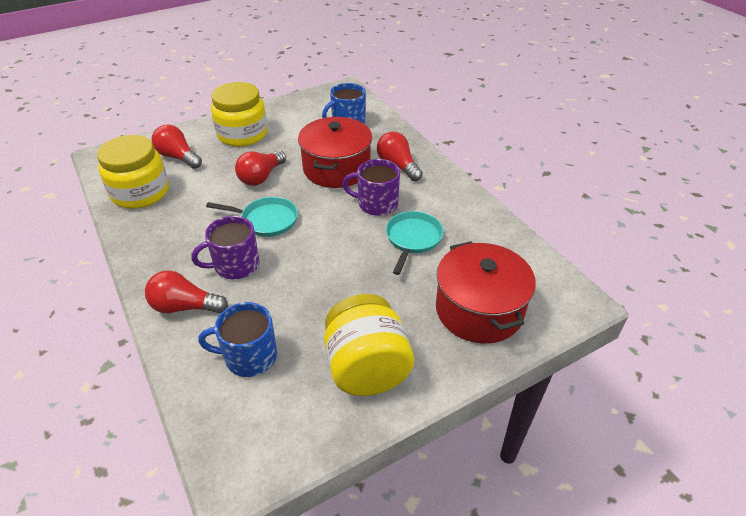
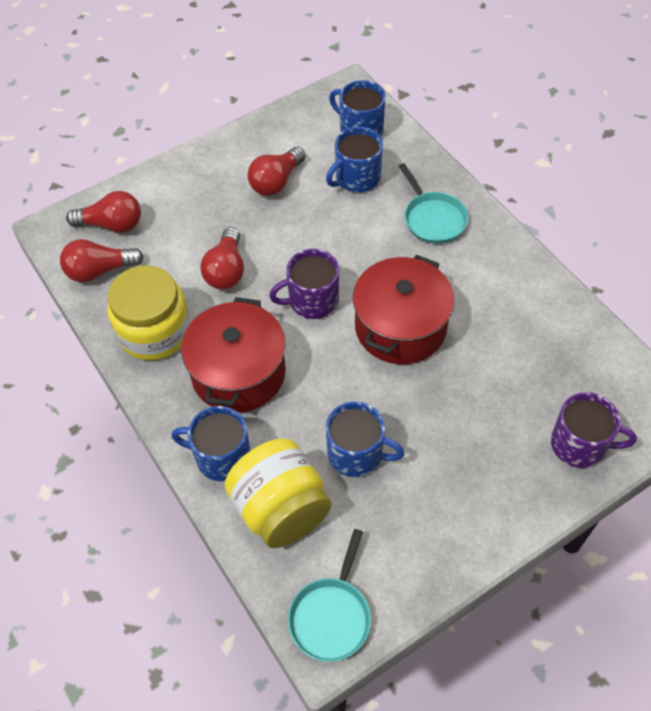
blue mug: 2 -> 4
yellow jar: 3 -> 2

